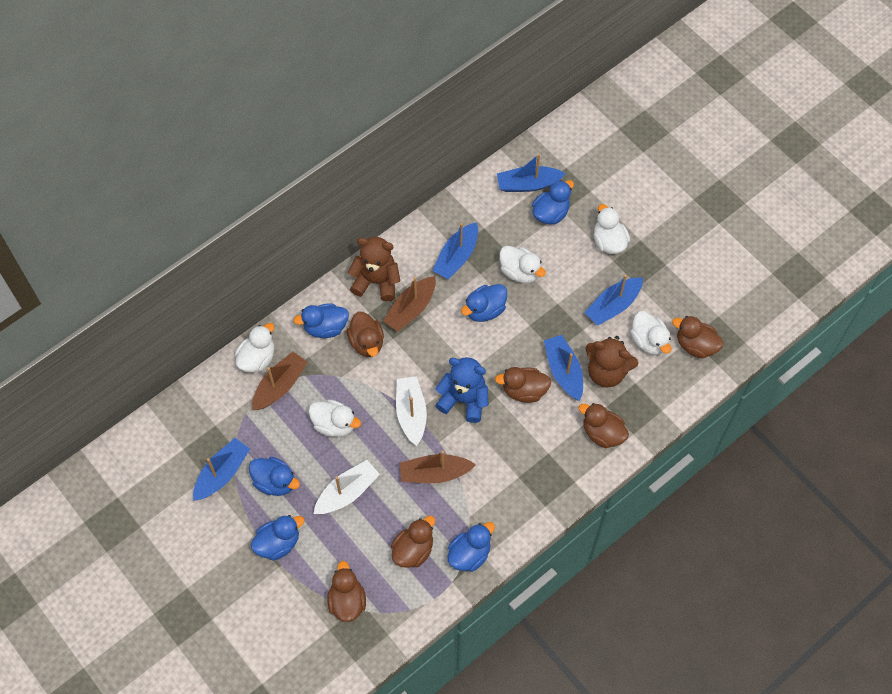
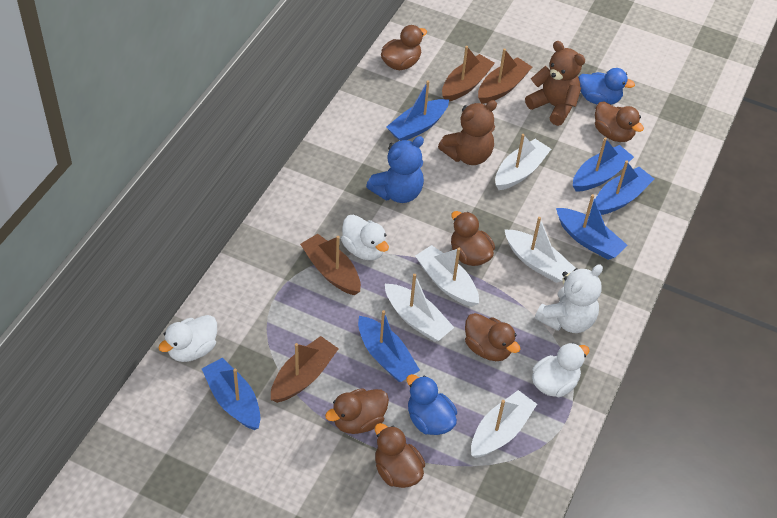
blue boat: 5 -> 6
blue duck: 6 -> 2
brown boat: 3 -> 4
white boat: 2 -> 5
white duck: 5 -> 3
white teddy bear: 0 -> 1

